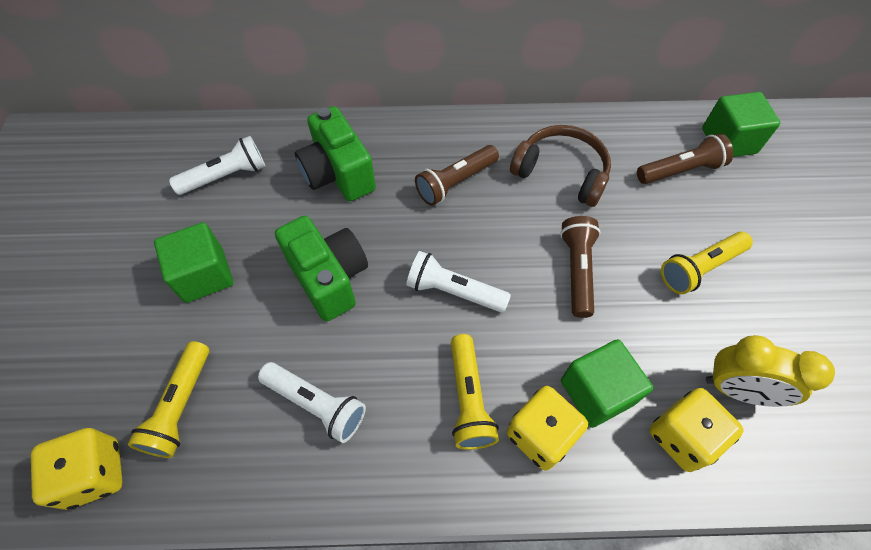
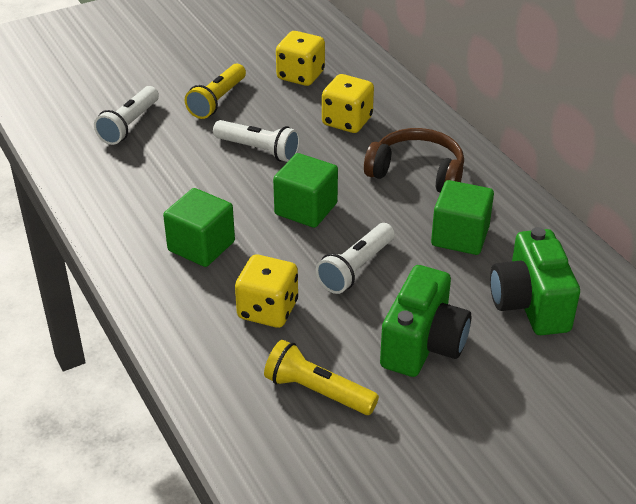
brown flashlight: 3 -> 0
yellow clock: 1 -> 0
yellow flashlight: 3 -> 2

